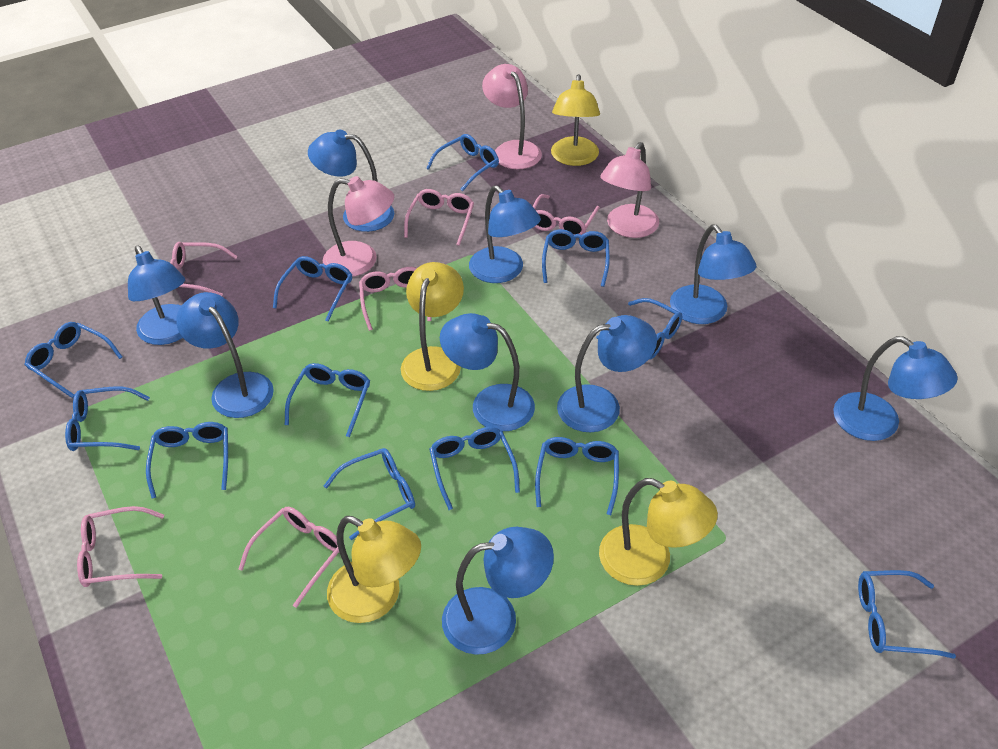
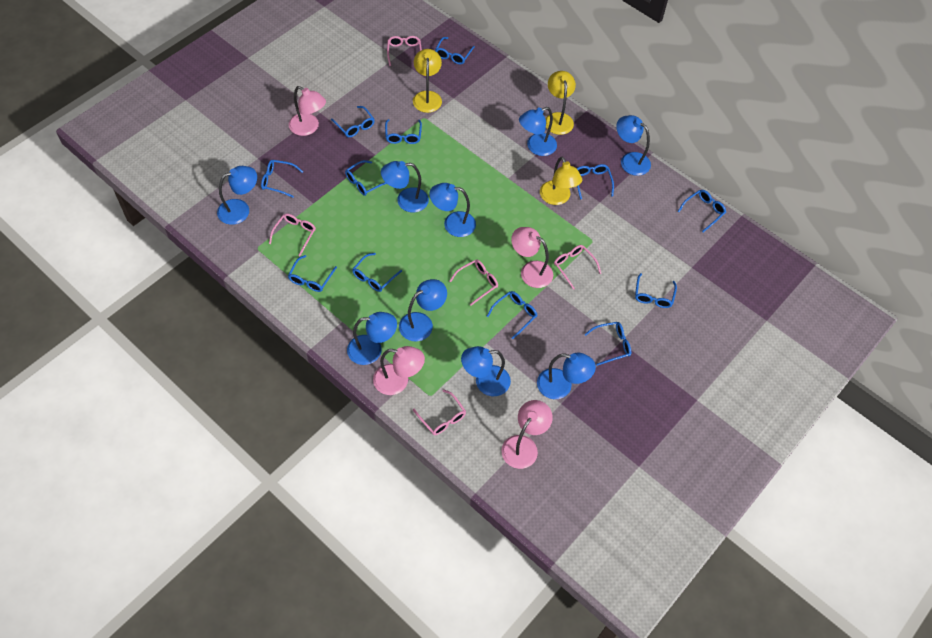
pink glasses: 6 -> 5
pink lamp: 3 -> 4
yellow lamp: 4 -> 3

